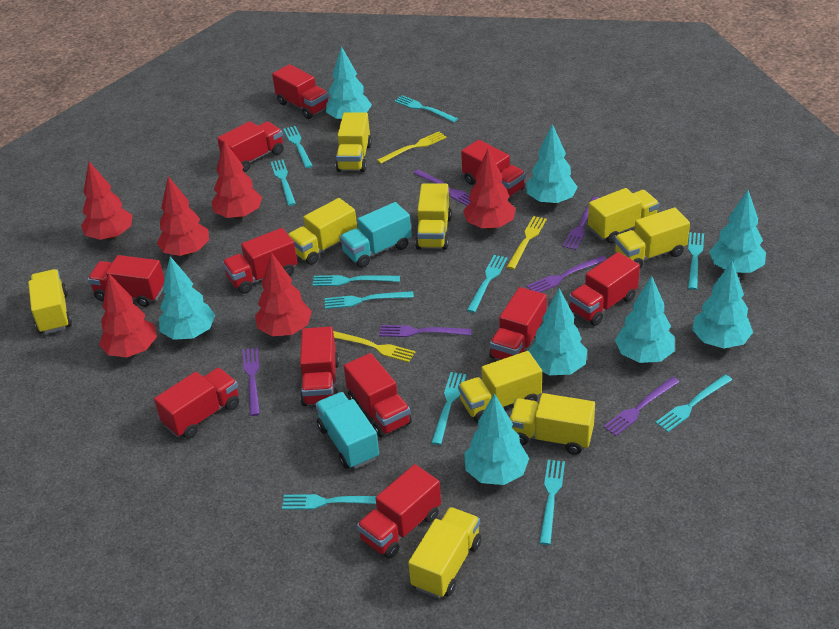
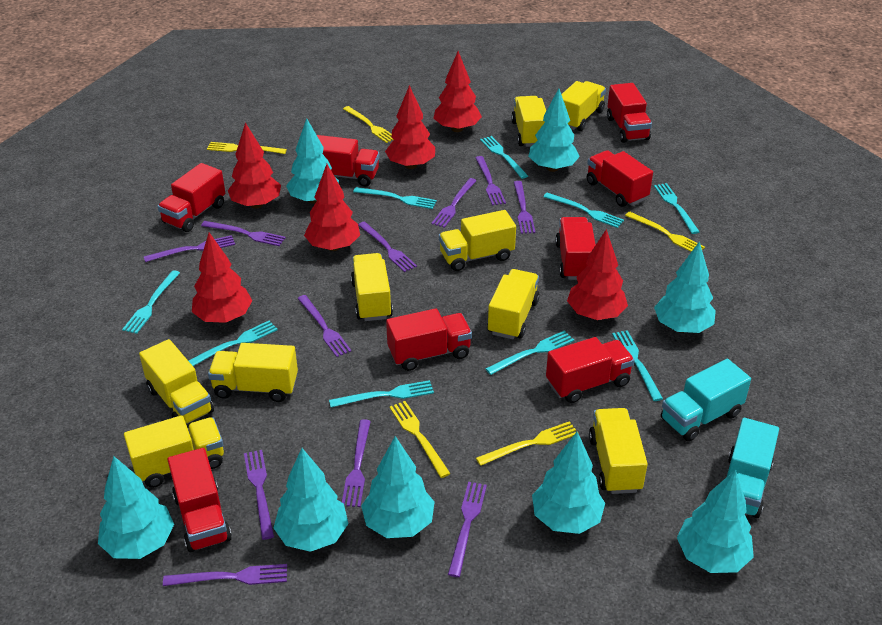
purple fork: 6 -> 11
red truck: 11 -> 8
turquoise fork: 11 -> 9
yellow fork: 3 -> 5

